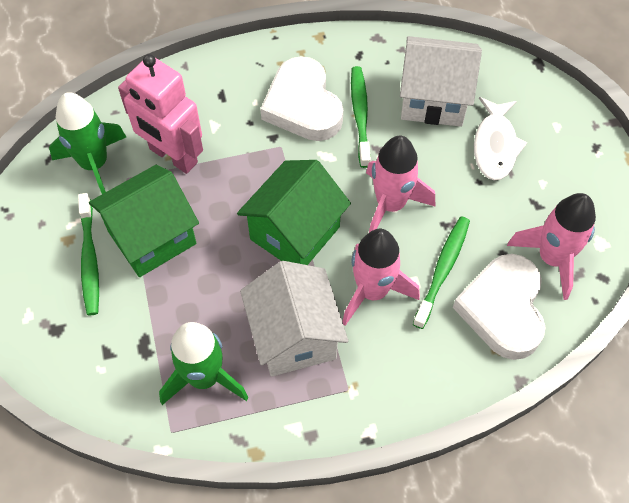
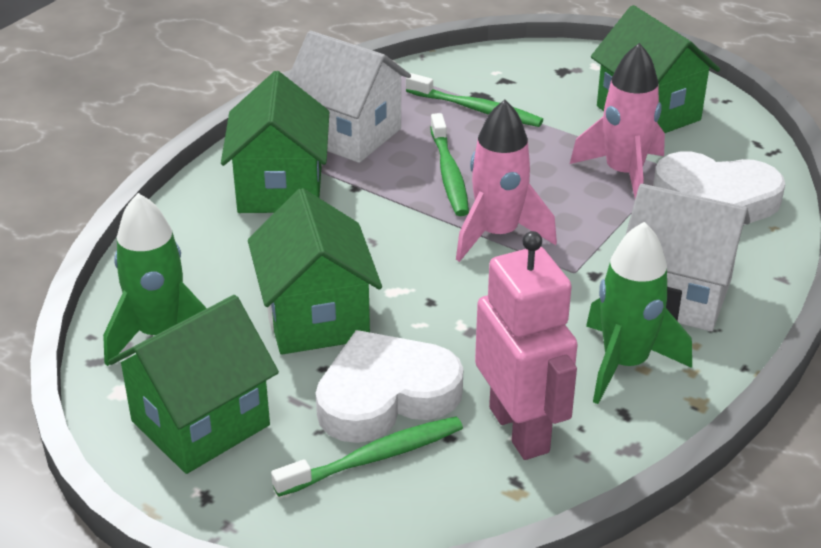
green house: 2 -> 4
pink rocket: 3 -> 2
white fish: 1 -> 0

